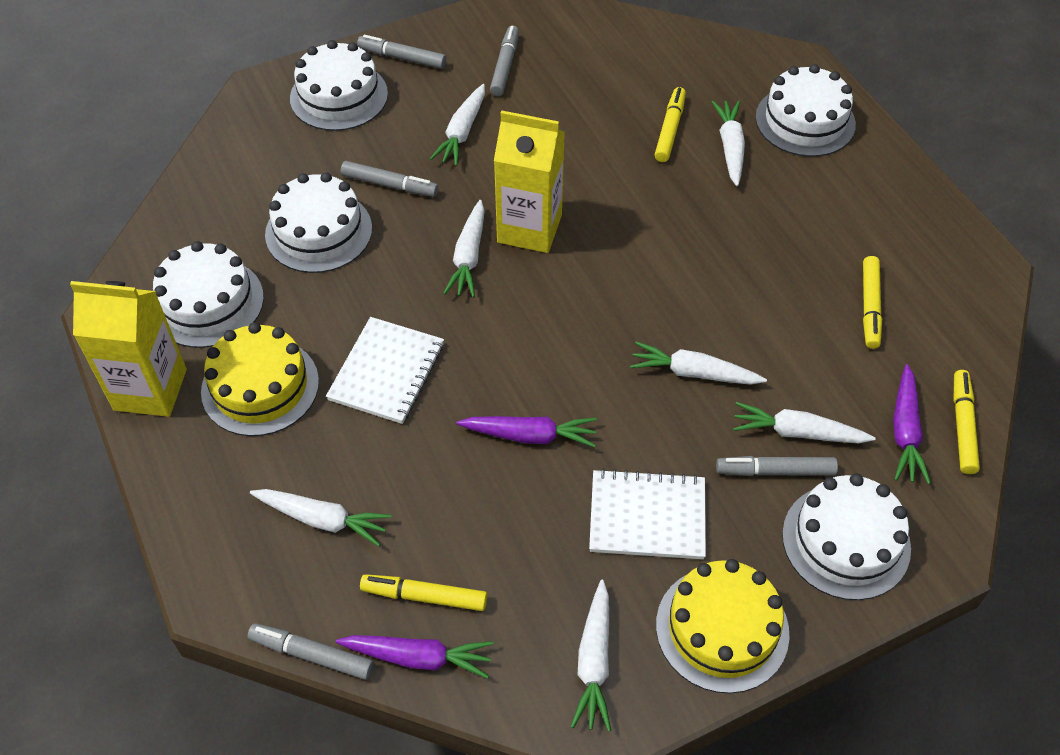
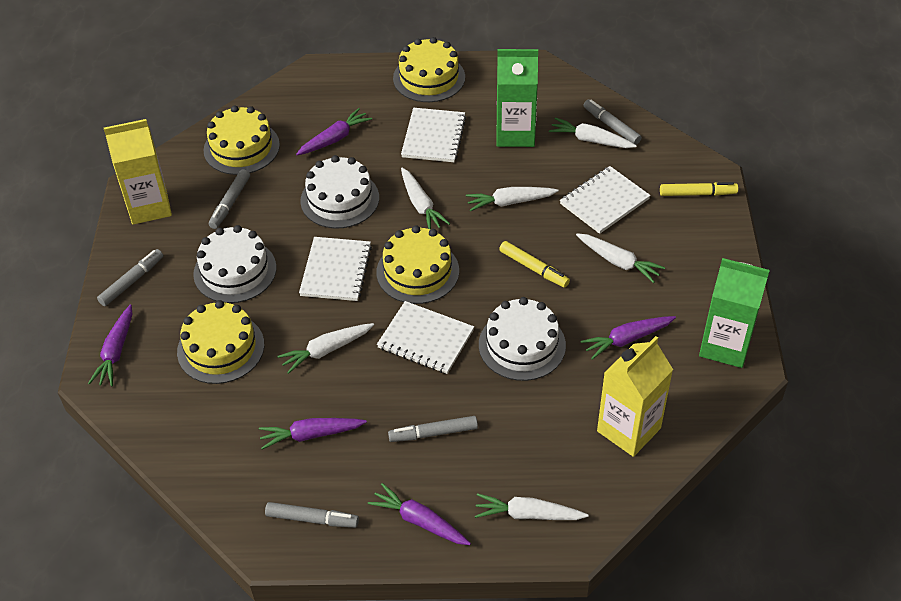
green carton: 0 -> 2
purple carrot: 3 -> 5
white cake: 5 -> 3
white carrot: 7 -> 6
white notebook: 2 -> 4
yellow cake: 2 -> 4
yellow marker: 4 -> 2

